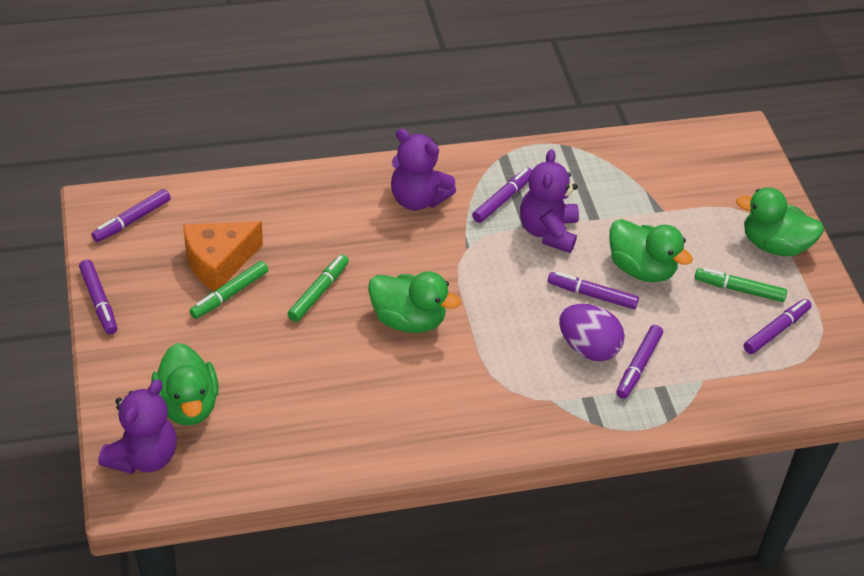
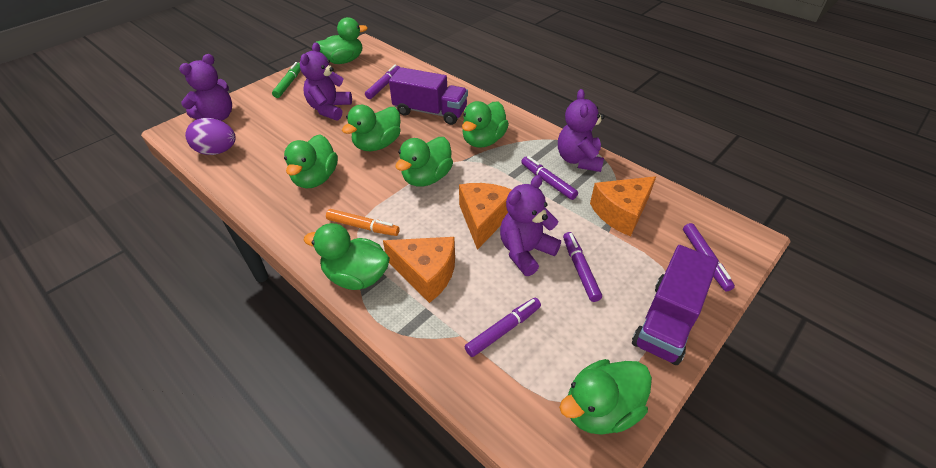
green duck: 4 -> 7
green marker: 3 -> 1
orange cheese: 1 -> 3
orange marker: 0 -> 1
purple marker: 6 -> 5
purple teddy bear: 3 -> 4
purple truck: 0 -> 2

